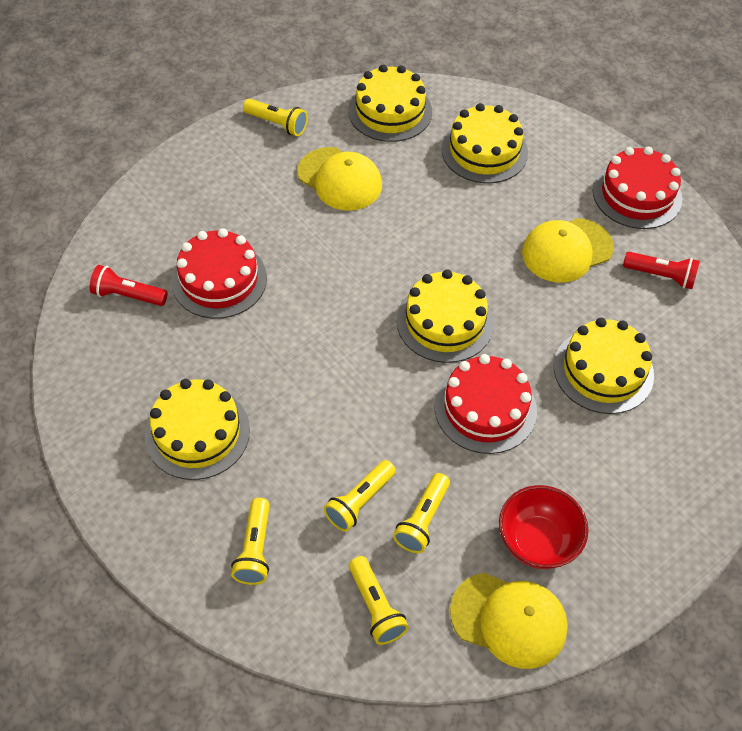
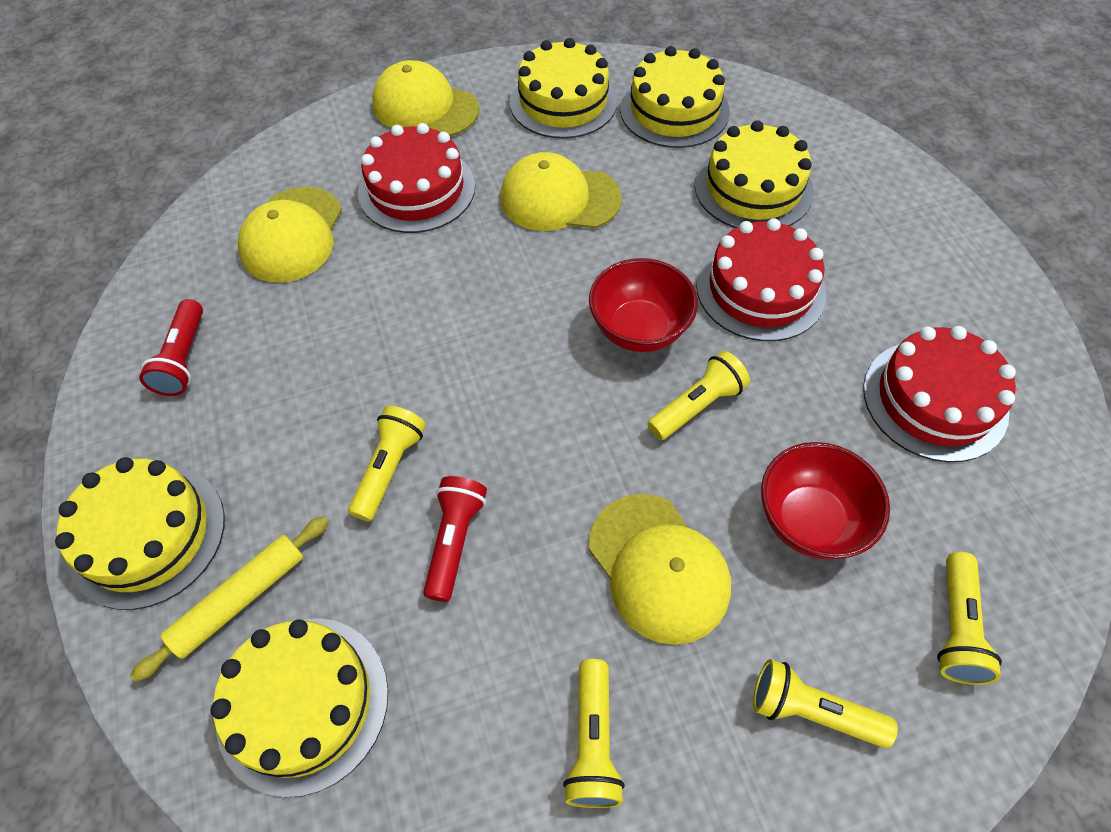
red bowl: 1 -> 2
yellow cap: 3 -> 4
yellow rolling pin: 0 -> 1

